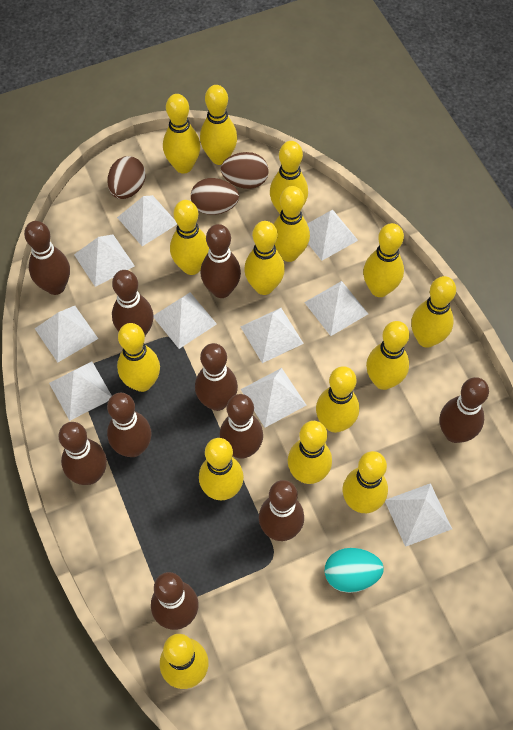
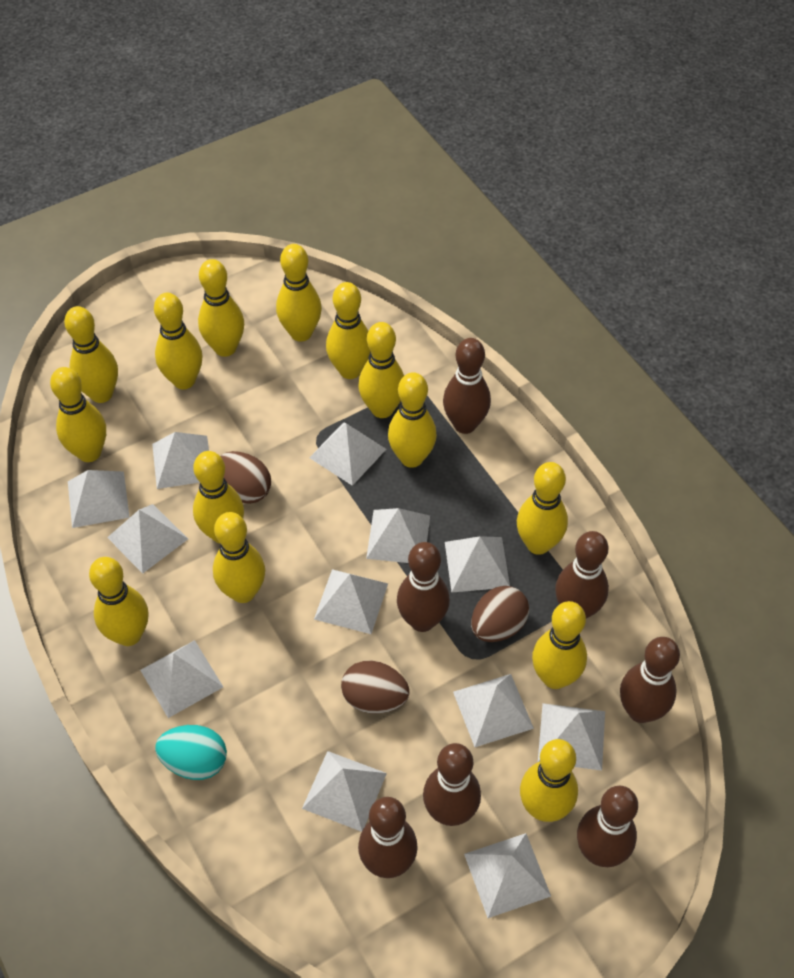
brown bowling pin: 10 -> 7
white pyramid: 10 -> 12
yellow bowling pin: 15 -> 14

